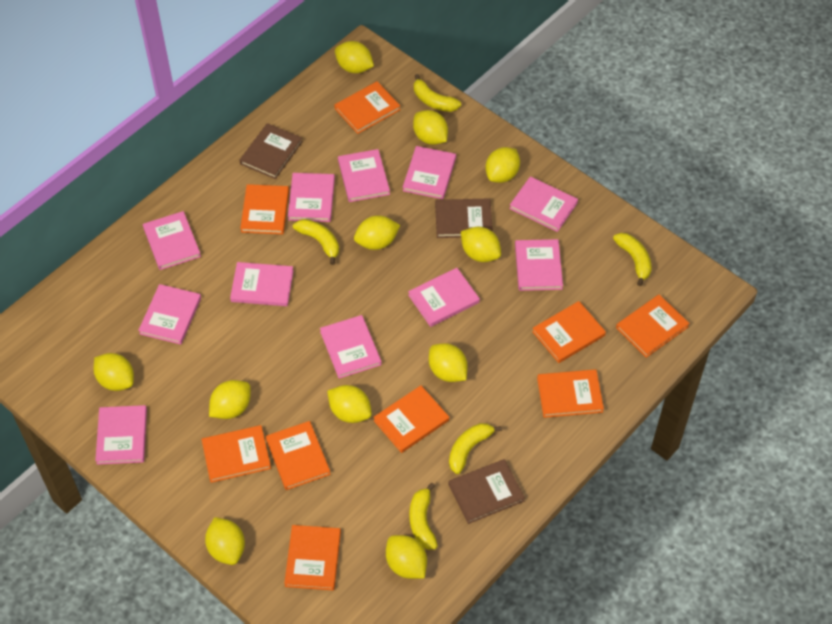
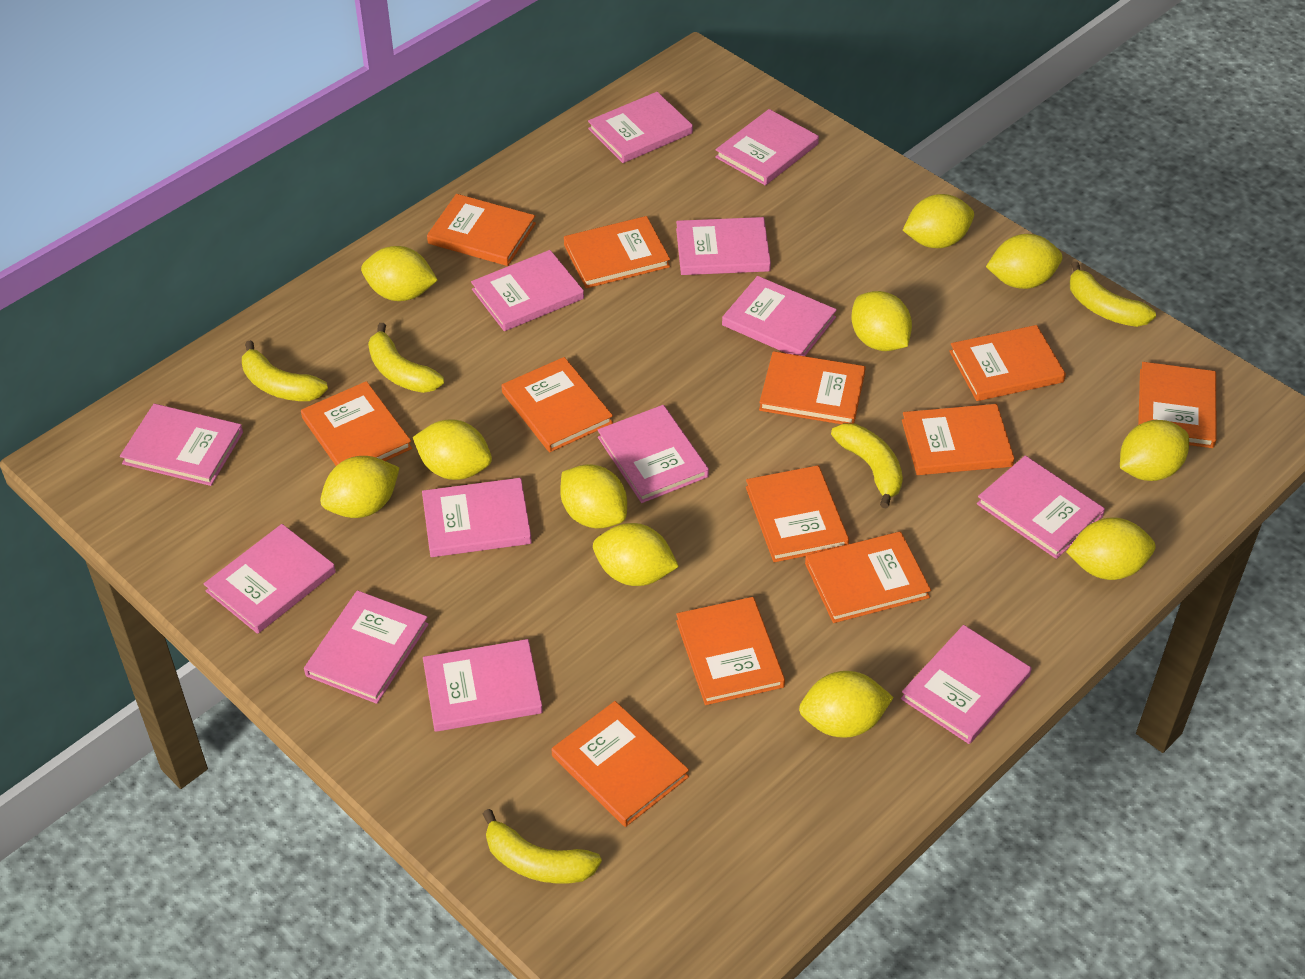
brown book: 3 -> 0
orange book: 9 -> 12
pink book: 11 -> 13

